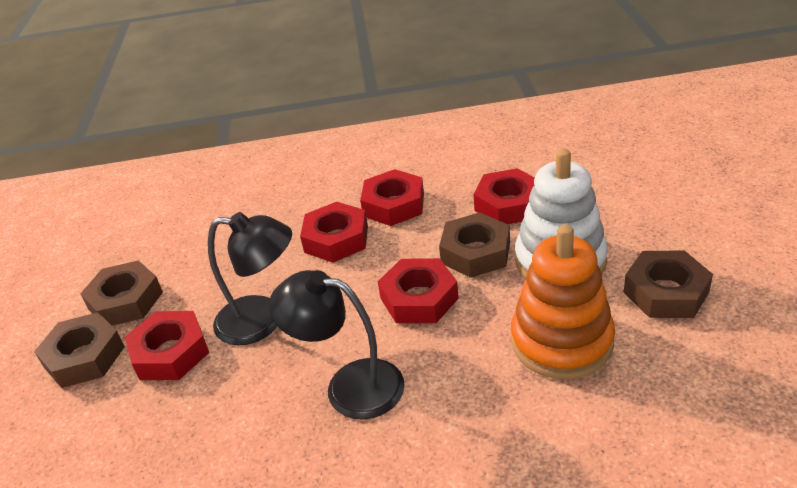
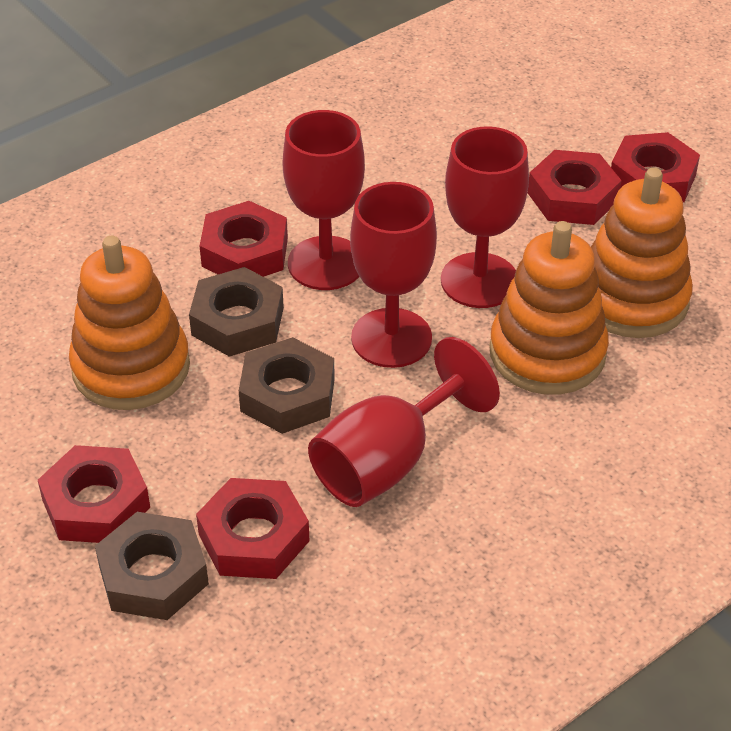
black lamp: 2 -> 0
brown nut: 4 -> 3
orange stacking toy: 1 -> 3
red goblet: 0 -> 4
white stacking toy: 1 -> 0

